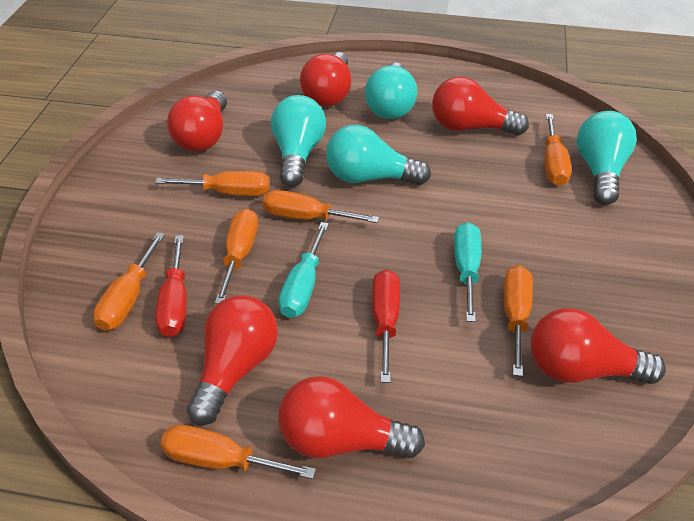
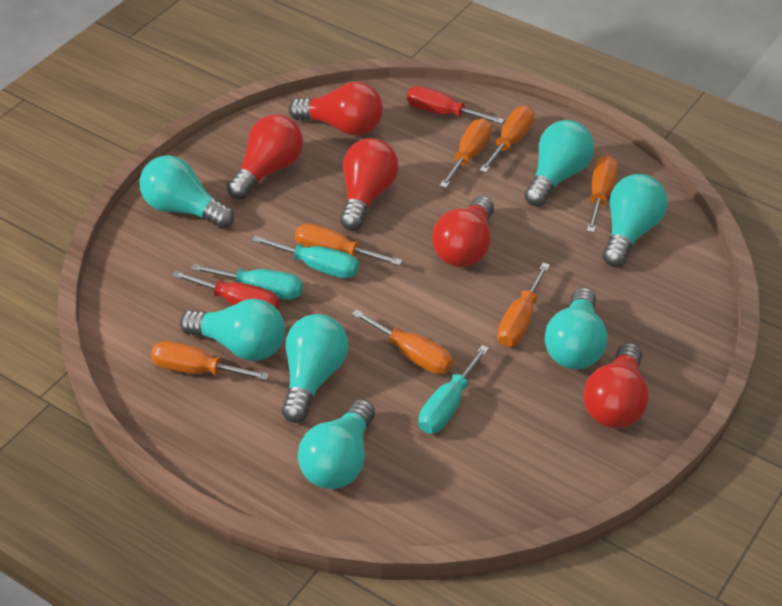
red light bulb: 6 -> 5
turquoise light bulb: 4 -> 7
turquoise screwdriver: 2 -> 3

